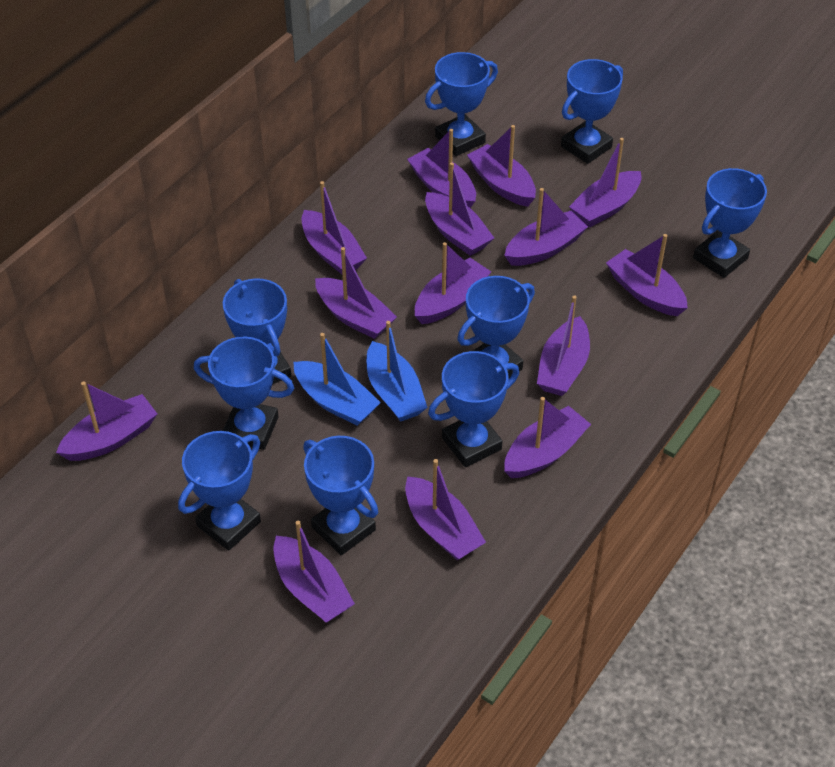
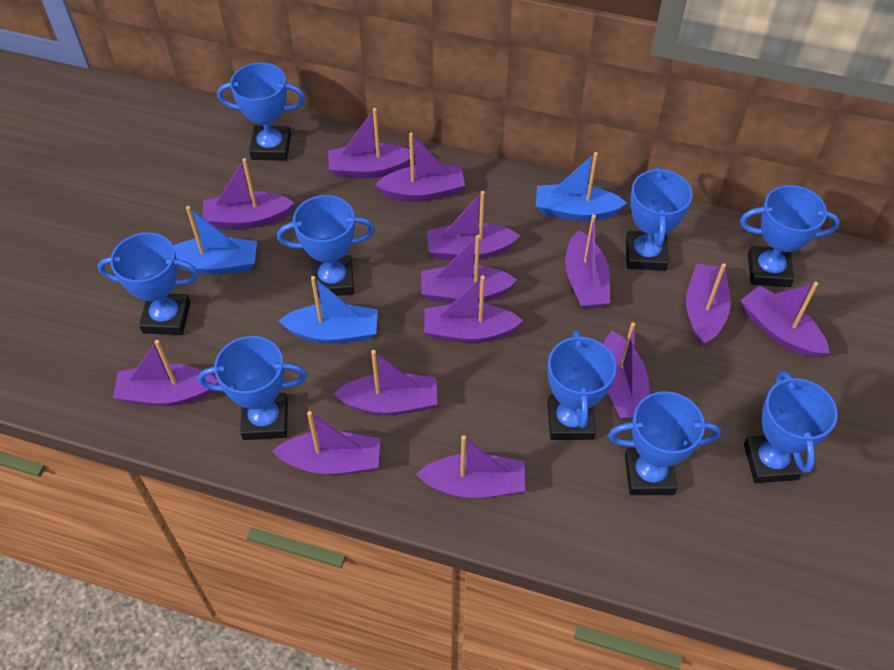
blue boat: 2 -> 3

